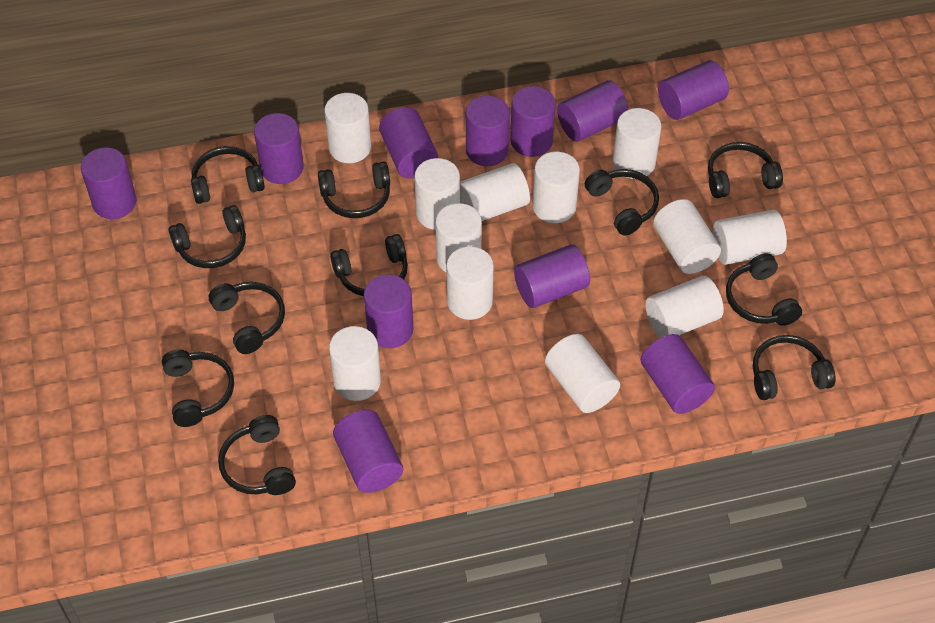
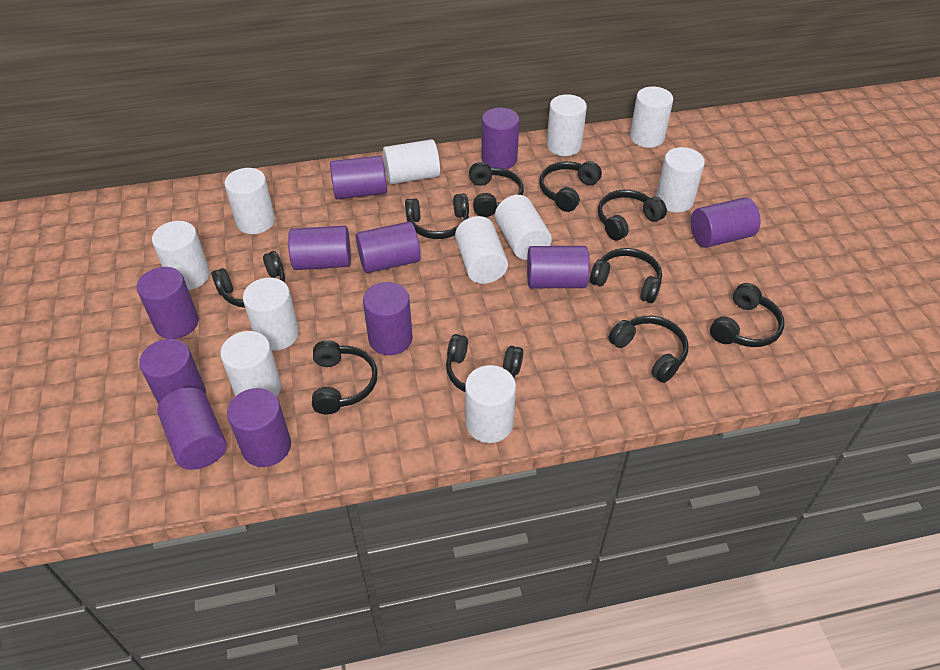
black headphones: 11 -> 10
white cylinder: 12 -> 11

